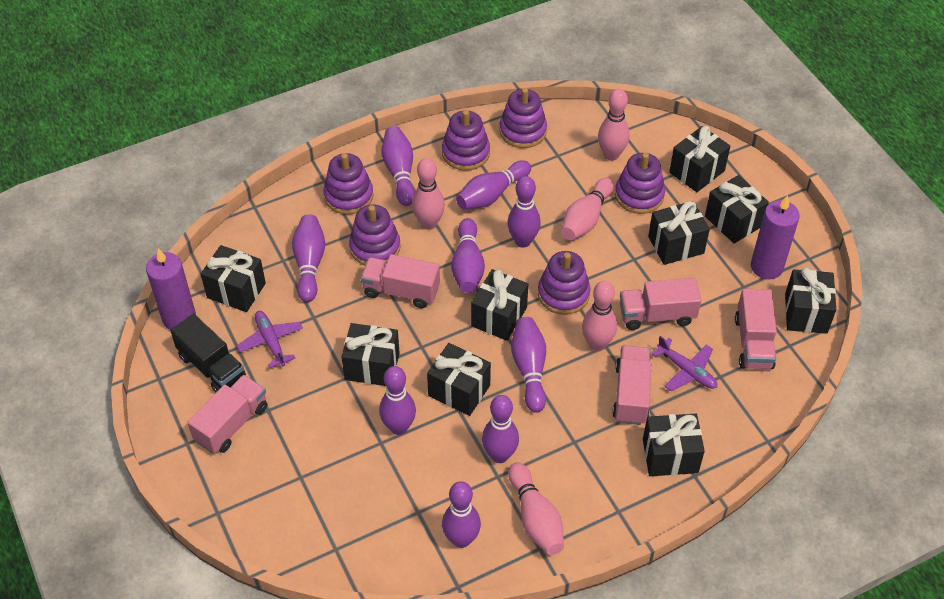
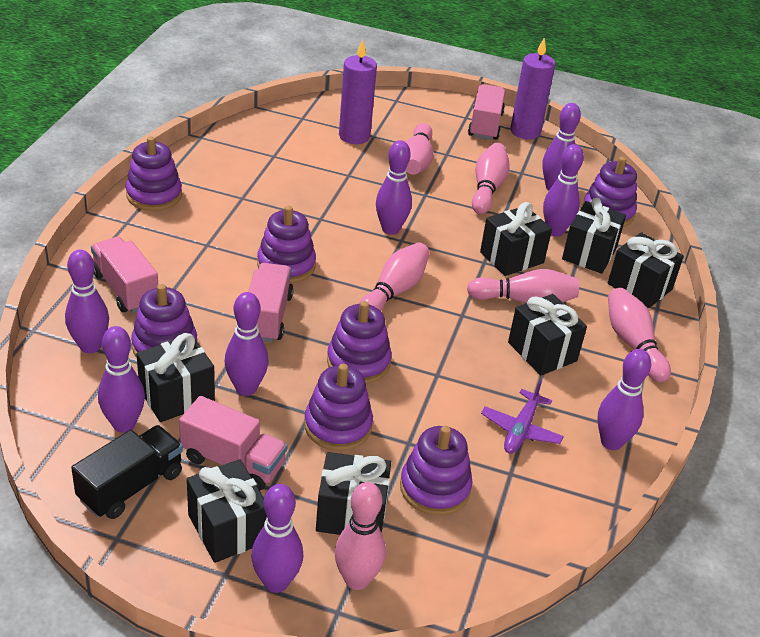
black gift: 9 -> 7
pink bowling pin: 5 -> 6
pink truck: 5 -> 4
purple bowling pin: 9 -> 8
purple plane: 2 -> 1
purple stacking toy: 6 -> 7

